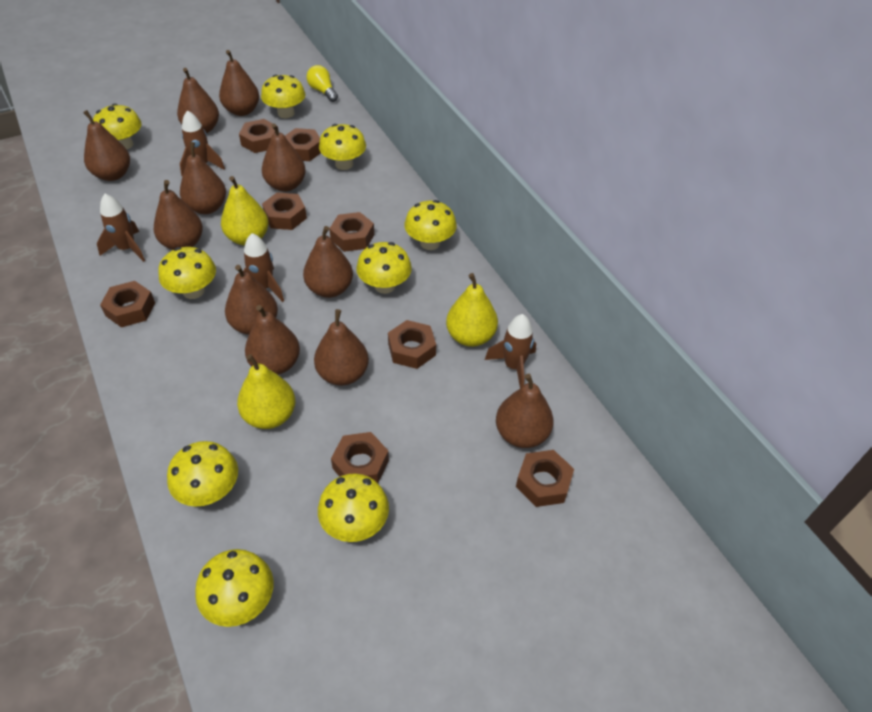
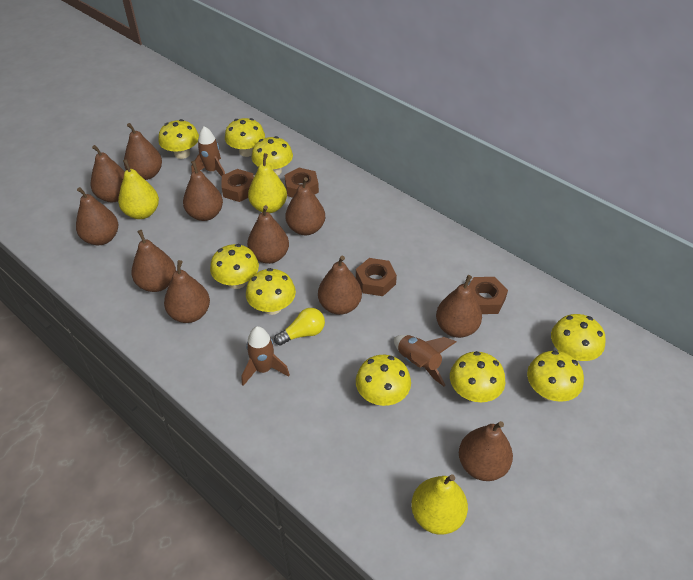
brown nut: 8 -> 4
brown rocket: 4 -> 3

